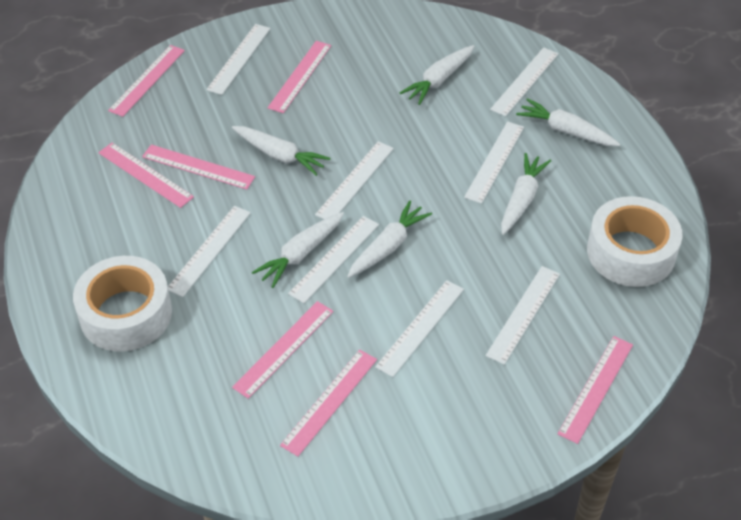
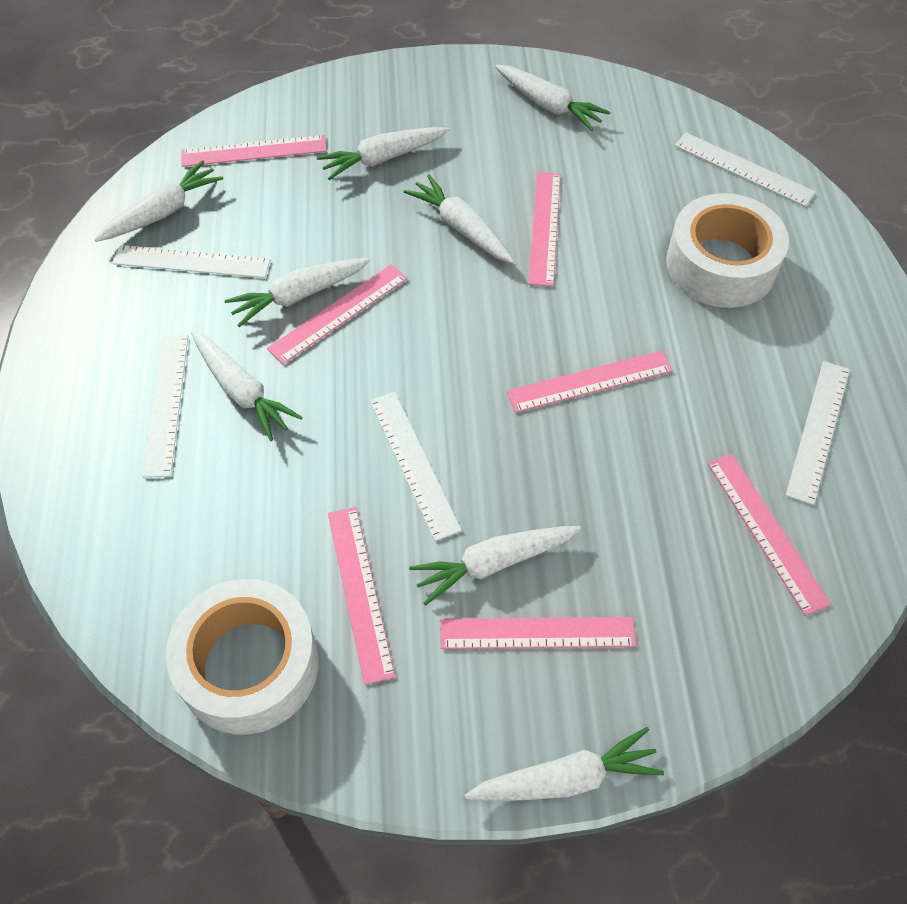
white carrot: 6 -> 8
white ruler: 8 -> 5

